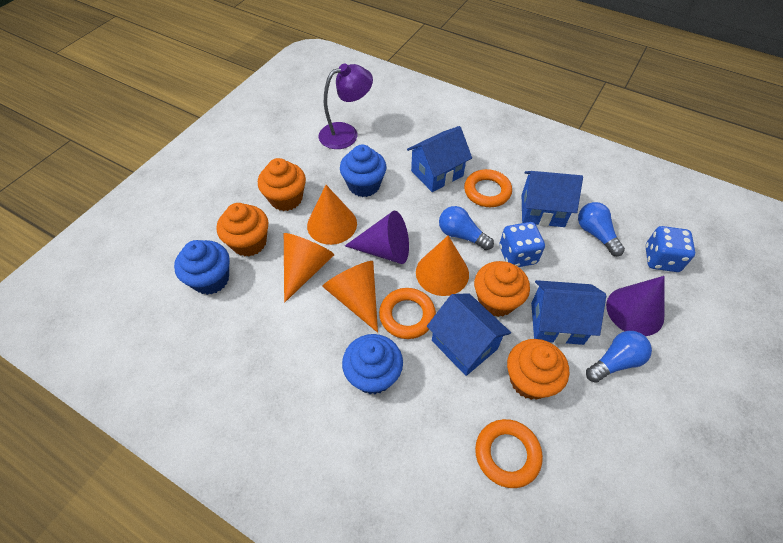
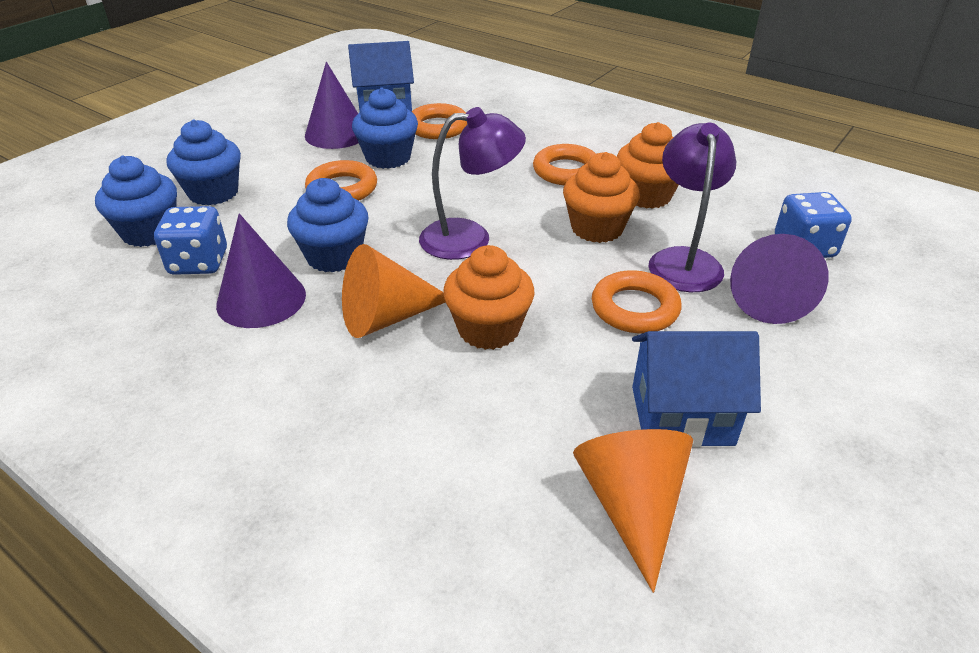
blue cupcake: 3 -> 4
blue house: 4 -> 2
blue light bulb: 3 -> 0
orange cone: 4 -> 2
orange cupcake: 4 -> 3
orange ring: 3 -> 4
purple cone: 2 -> 3
purple lamp: 1 -> 2

